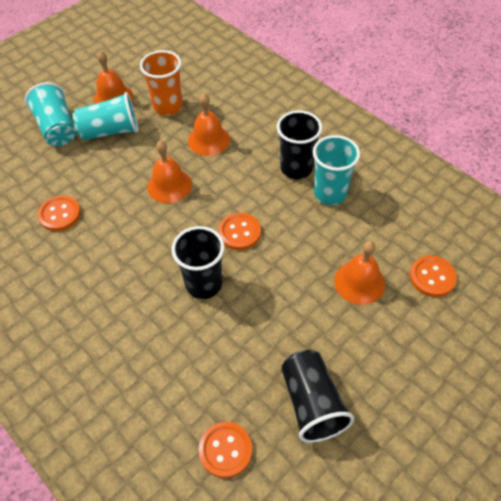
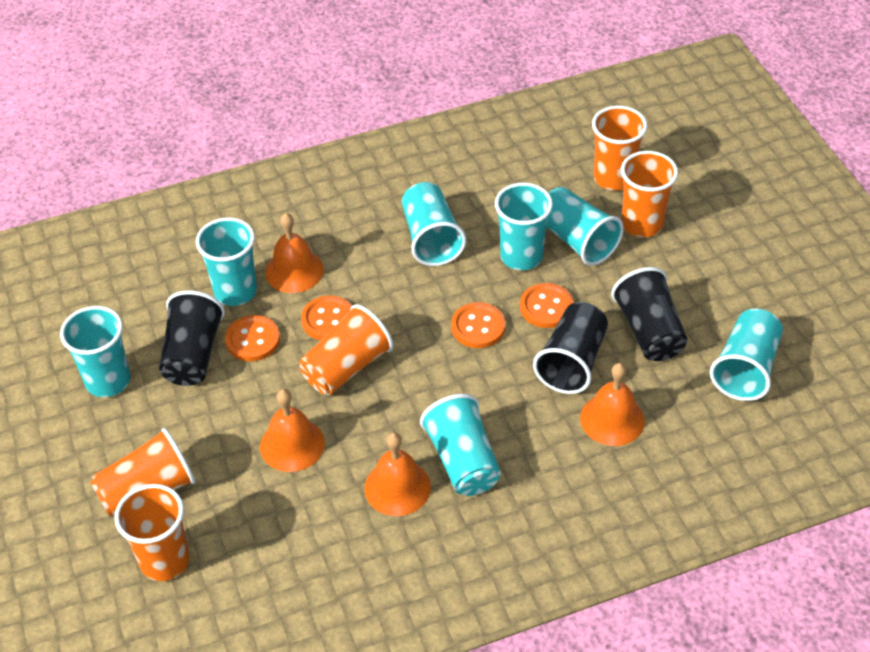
orange cup: 1 -> 5
turquoise cup: 3 -> 7

